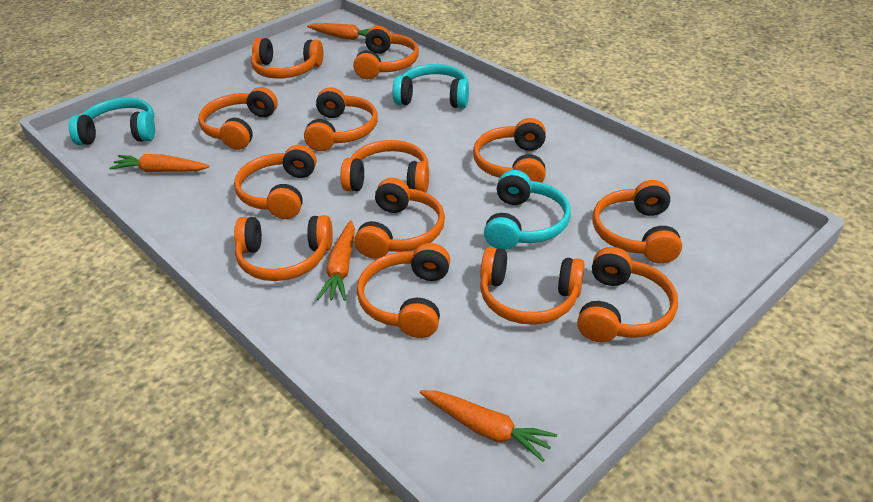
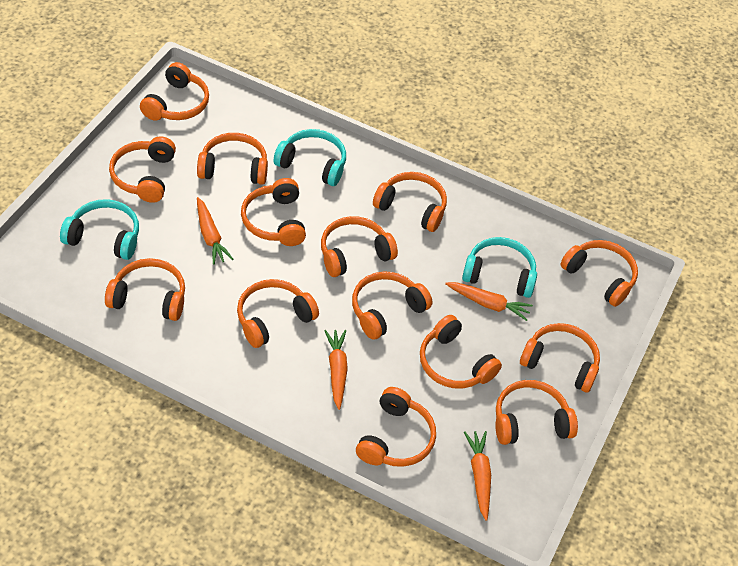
orange headphones: 13 -> 14

